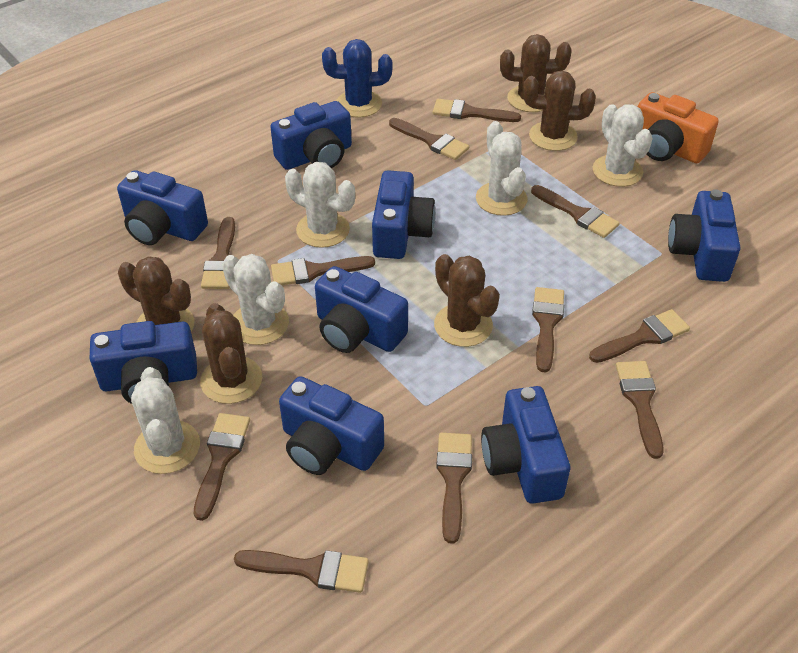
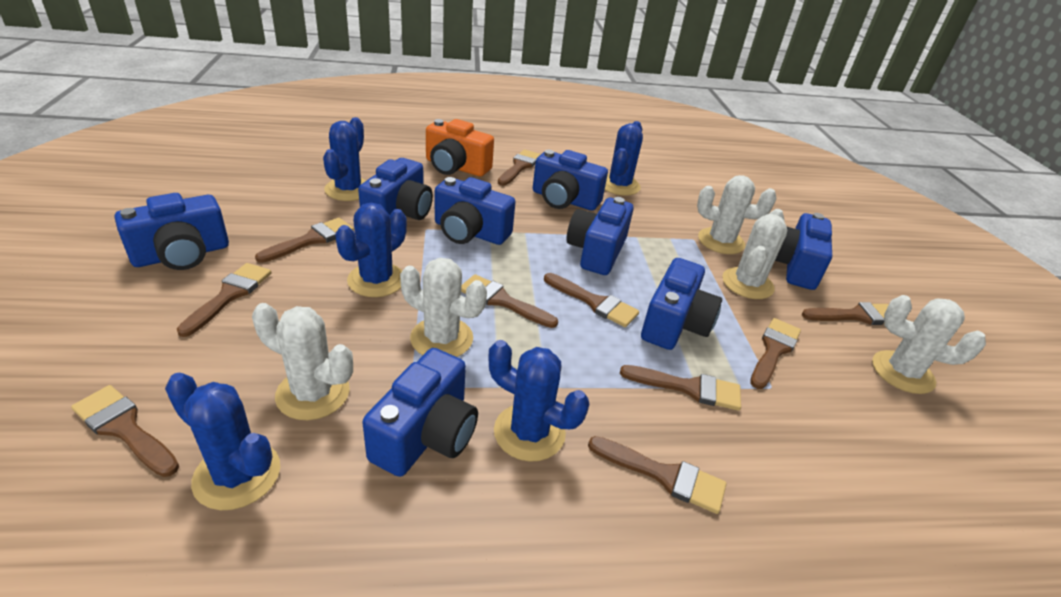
blue cactus: 1 -> 5
brown brush: 11 -> 10
brown cactus: 5 -> 0

